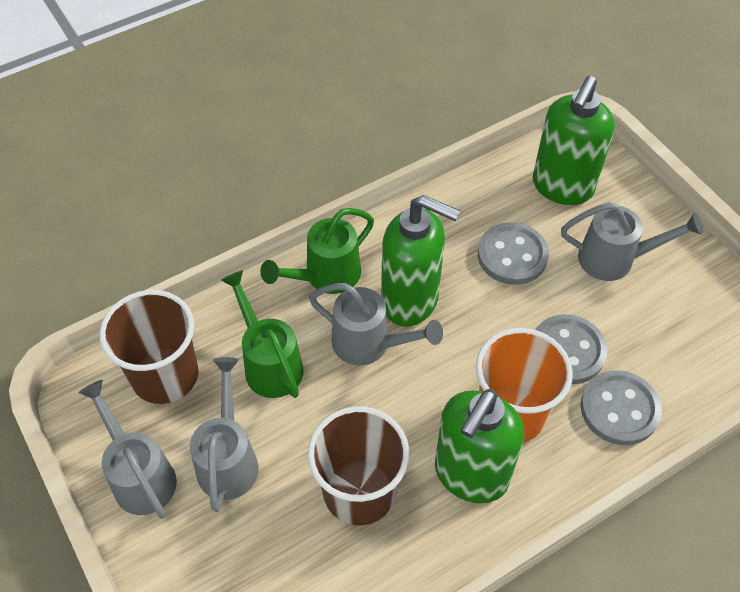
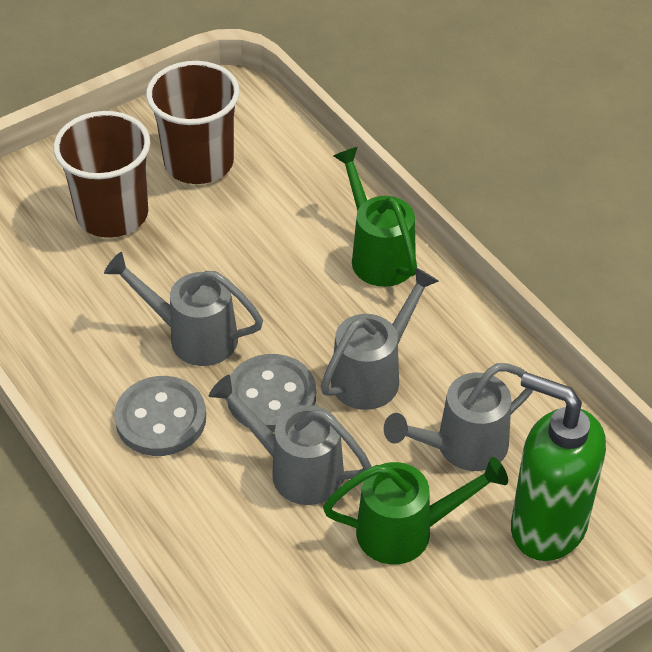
green soap dispenser: 3 -> 1
grey button: 3 -> 2
orange cup: 1 -> 0

